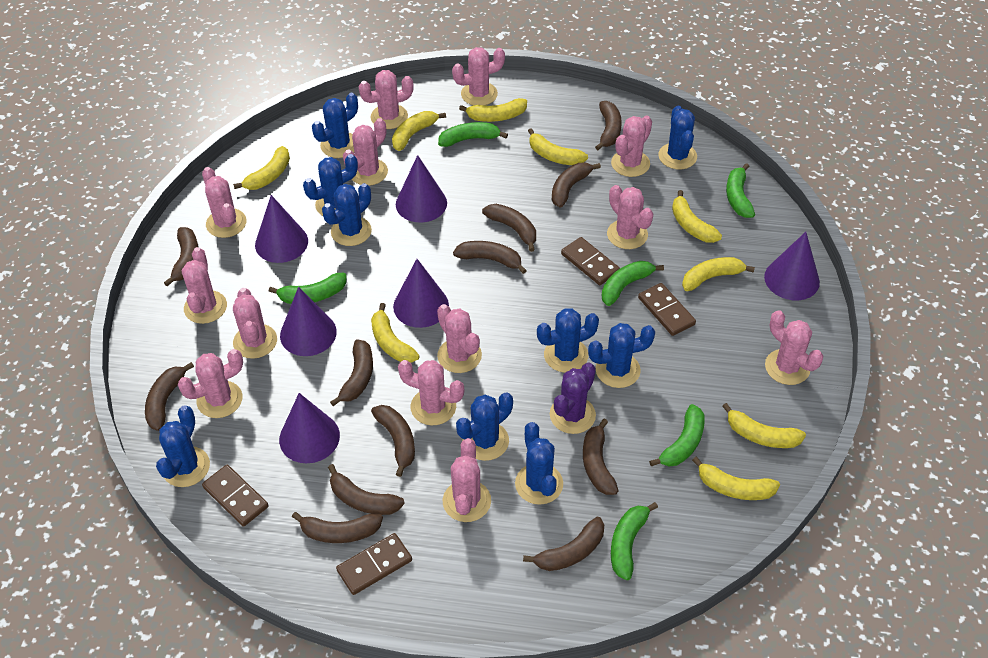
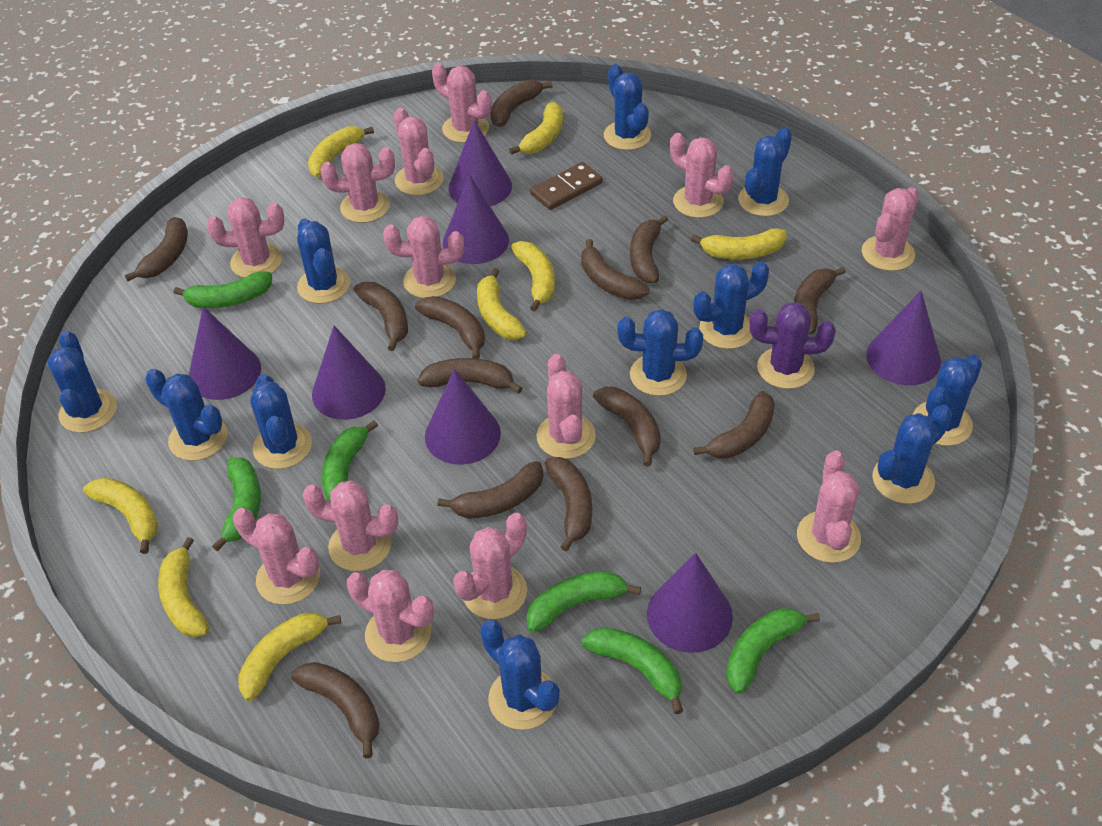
blue cactus: 9 -> 11
brown banana: 12 -> 13
brown domino: 4 -> 1
purple cone: 6 -> 7
yellow banana: 9 -> 8

